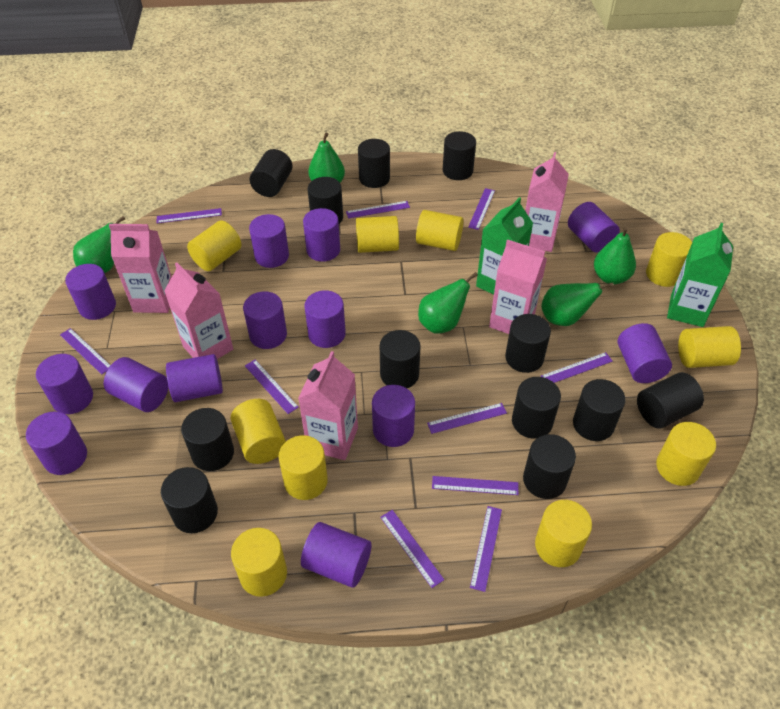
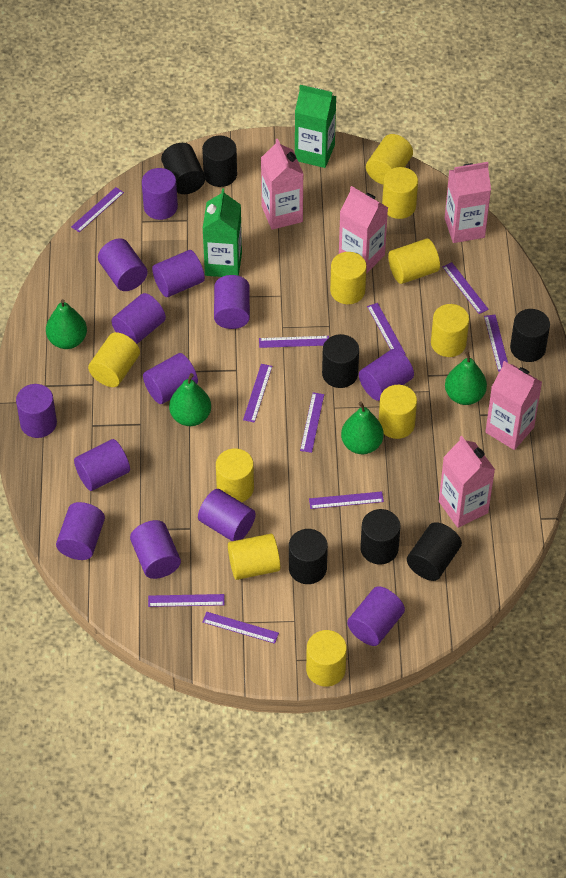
black cylinder: 12 -> 7
green pear: 5 -> 4

